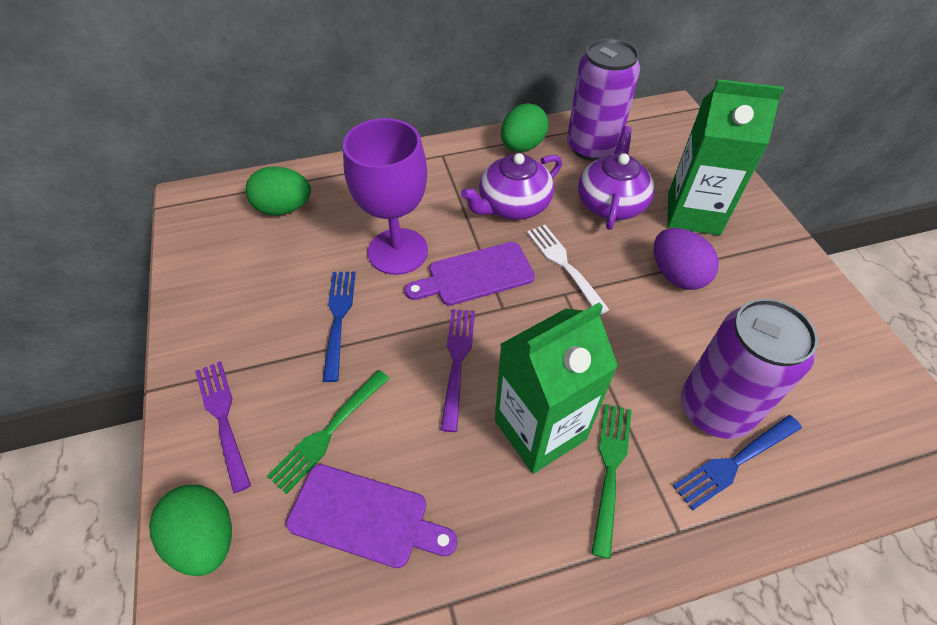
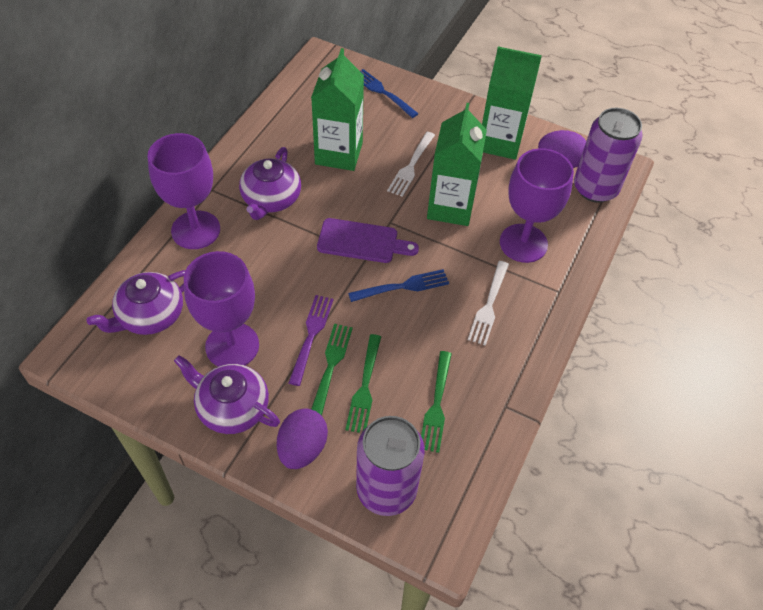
green carton: 2 -> 3
green egg: 3 -> 0
green fork: 2 -> 3
purple cutting board: 2 -> 1
purple egg: 1 -> 2
purple fork: 2 -> 1
purple goblet: 1 -> 3
purple teapot: 2 -> 3
white fork: 1 -> 2

